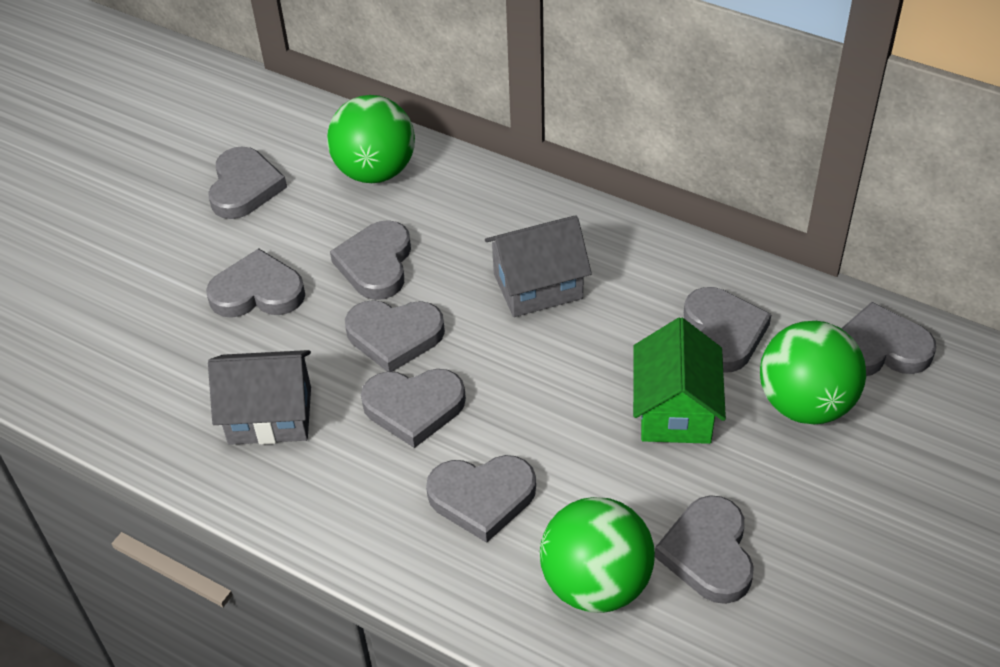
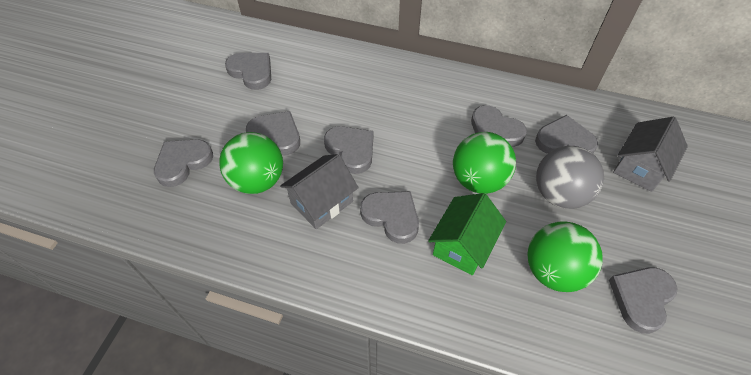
grey ball: 0 -> 1
grey heart: 9 -> 8

